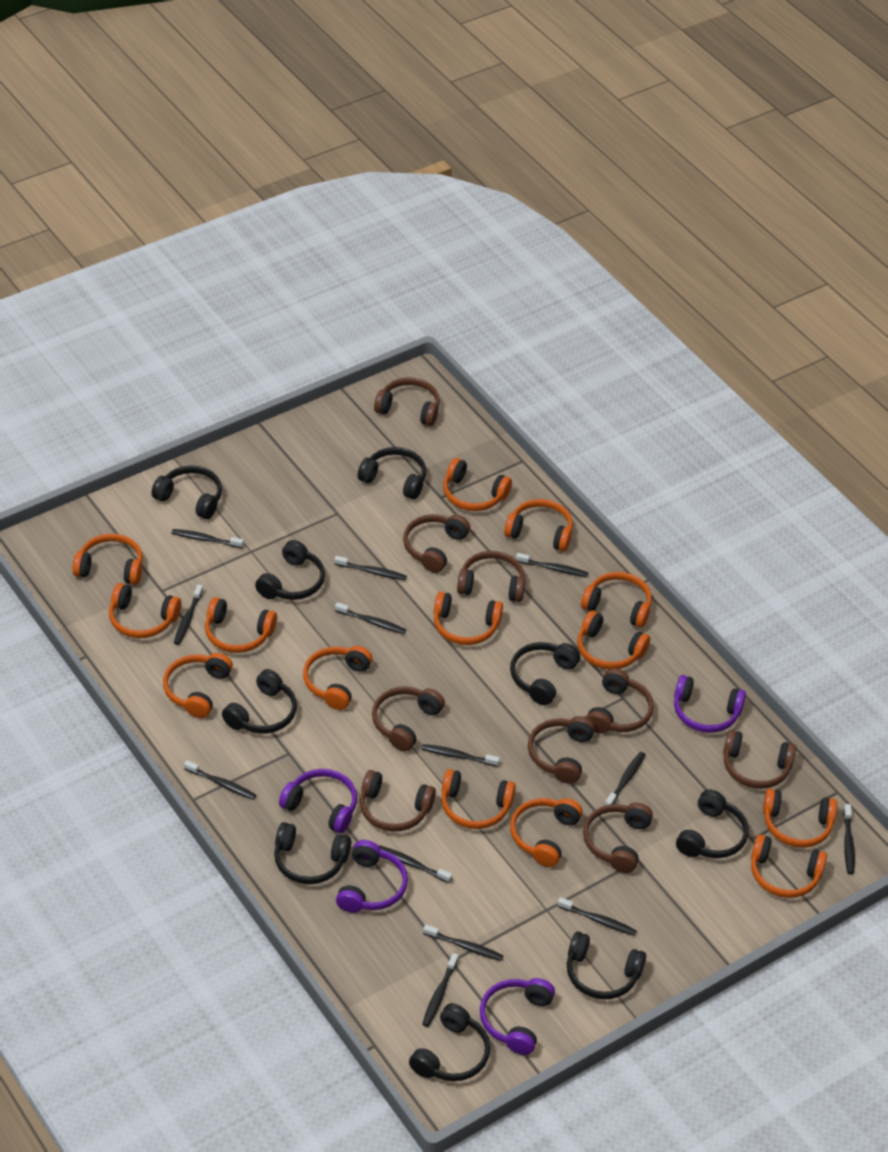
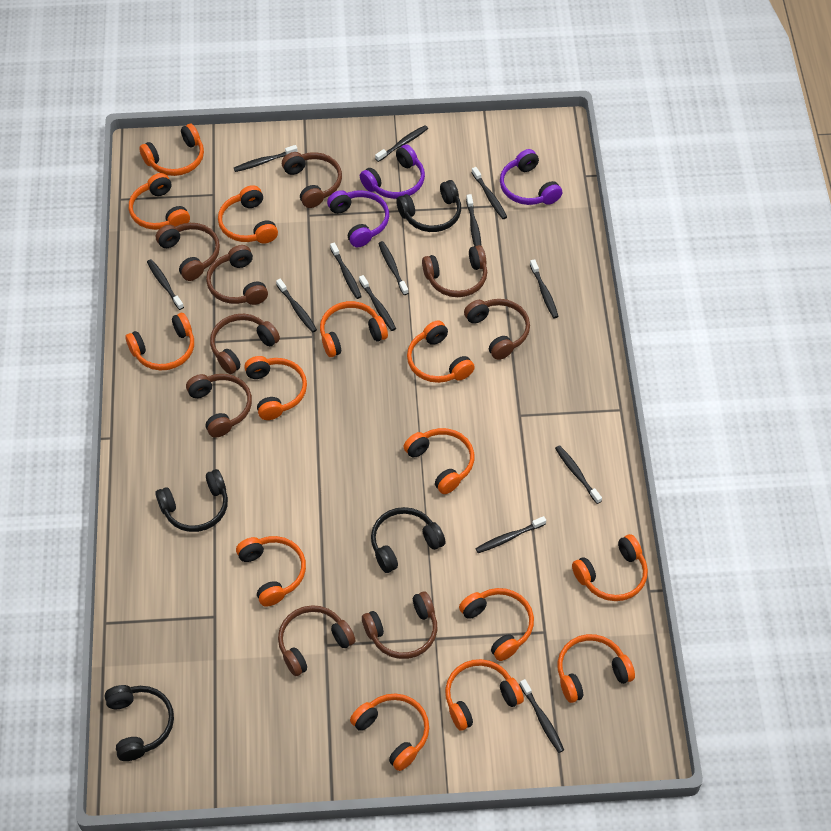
black headphones: 9 -> 4
purple headphones: 4 -> 3

